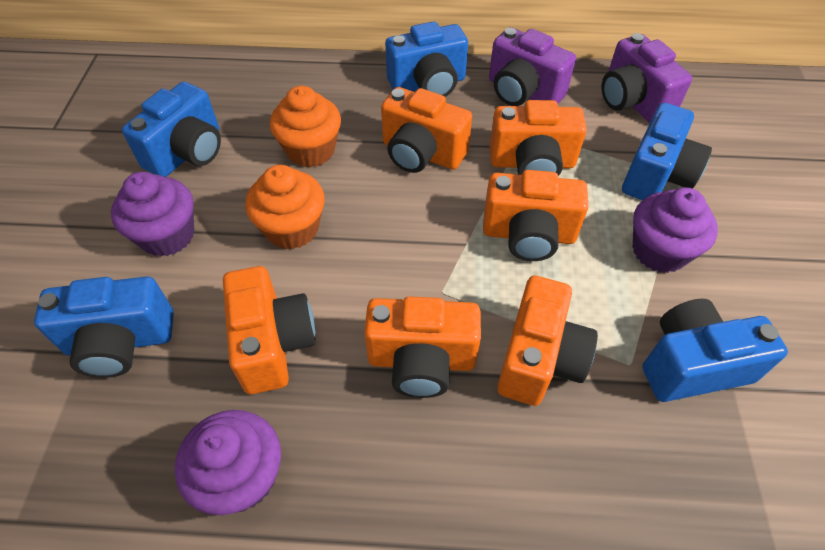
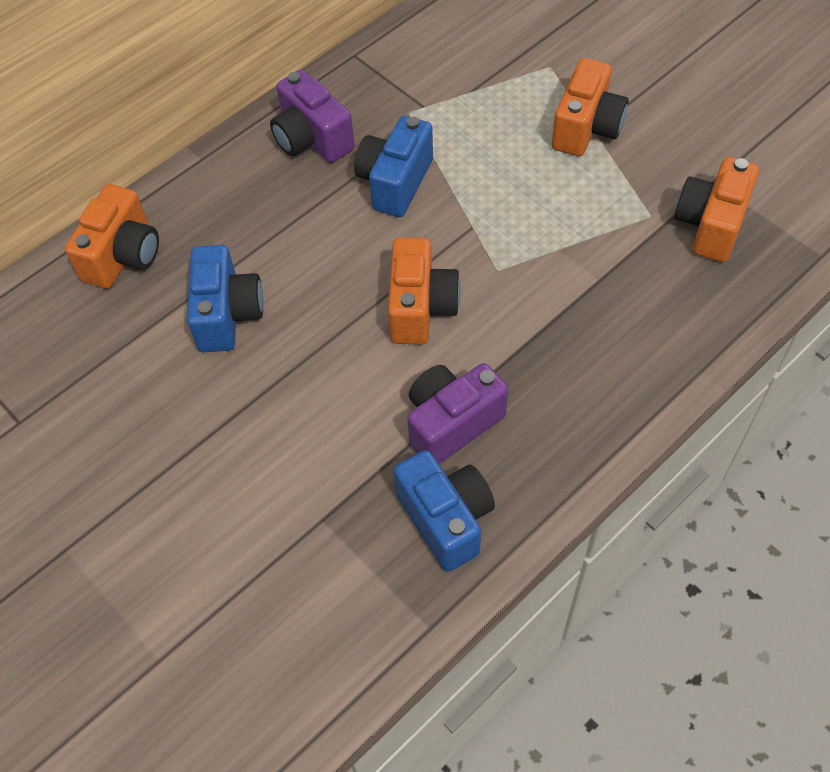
blue camera: 5 -> 3
orange camera: 6 -> 4
orange cupcake: 2 -> 0
purple cupcake: 3 -> 0

